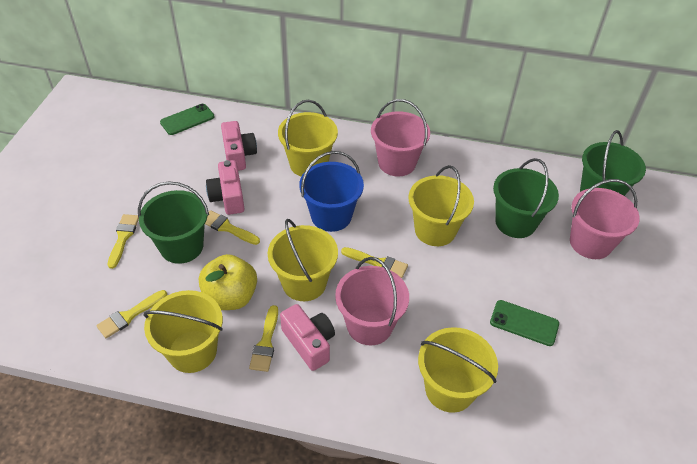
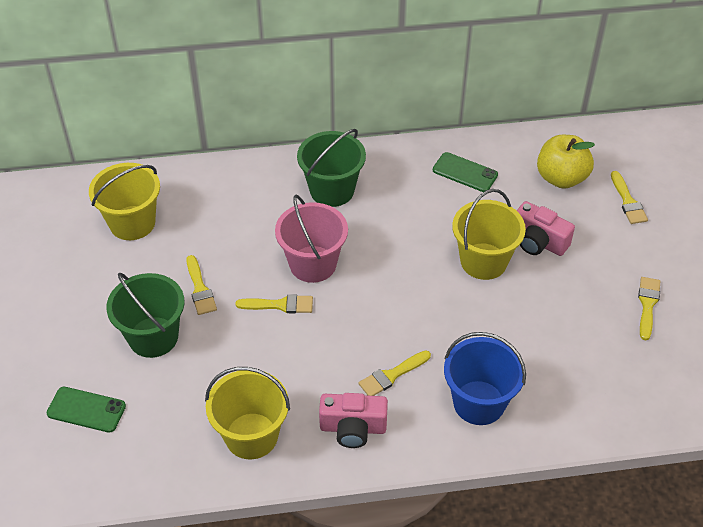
green bucket: 3 -> 2
pink bucket: 3 -> 1
pink camera: 3 -> 2
yellow bucket: 5 -> 3

